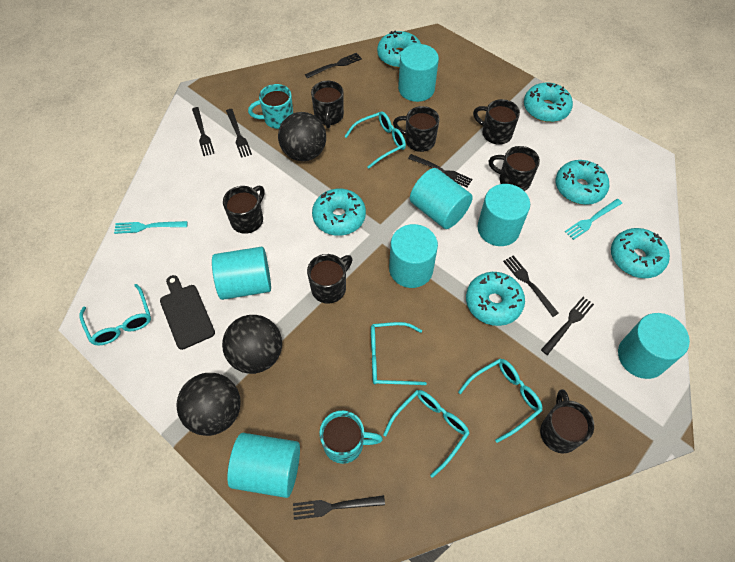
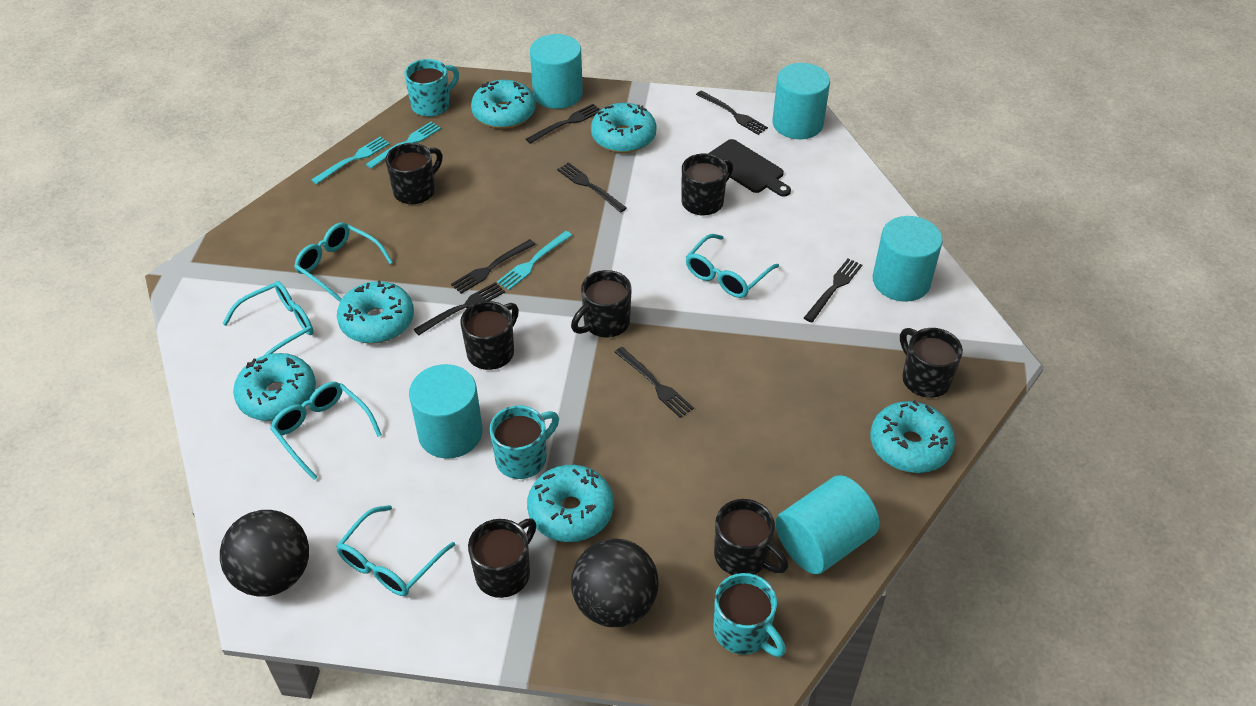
black ball: 3 -> 2
turquoise cylinder: 7 -> 5
turquoise fork: 2 -> 3
turquoise mug: 2 -> 3

